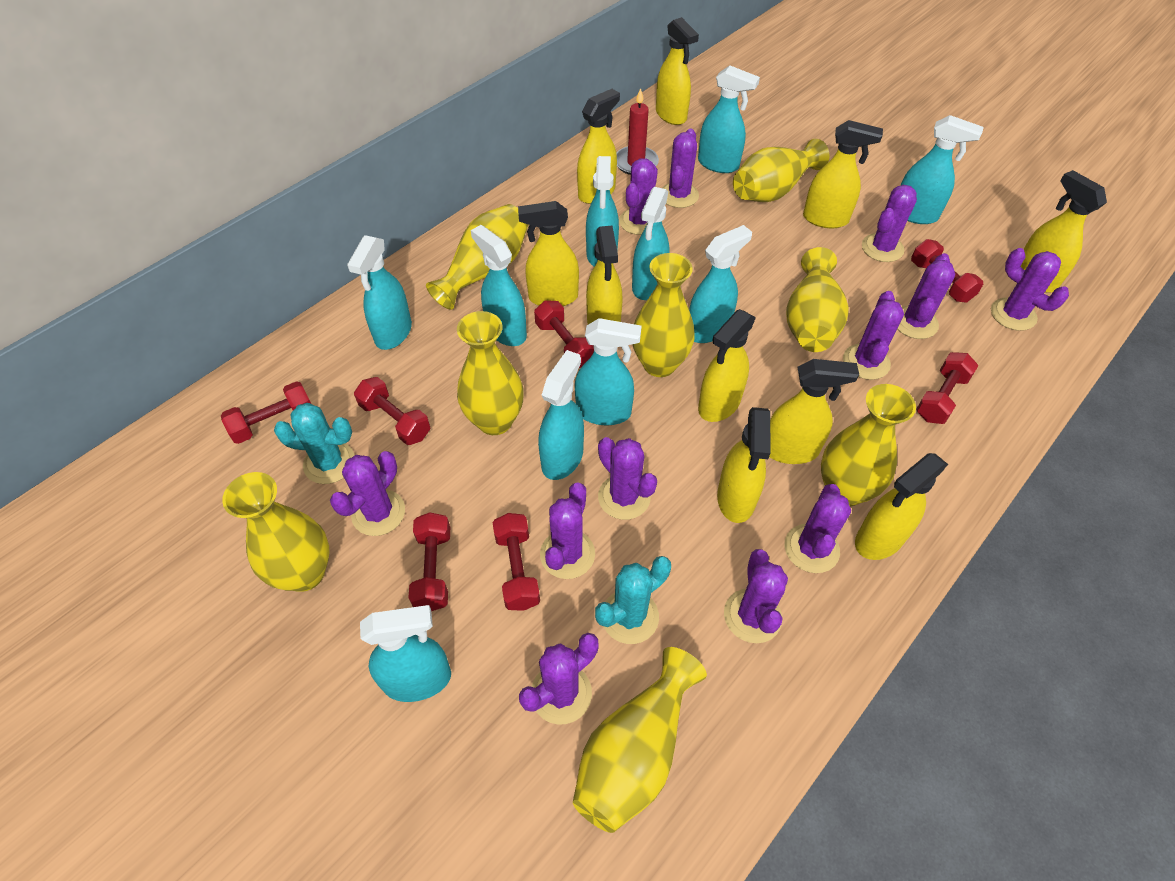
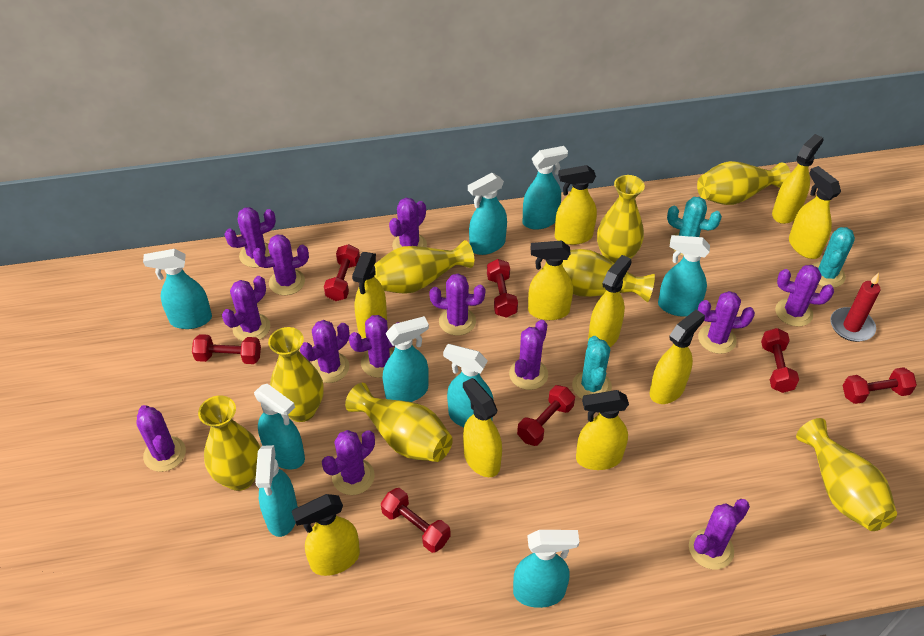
purple cactus: 12 -> 13
turquoise cactus: 2 -> 3
turquoise spray bottle: 10 -> 9

